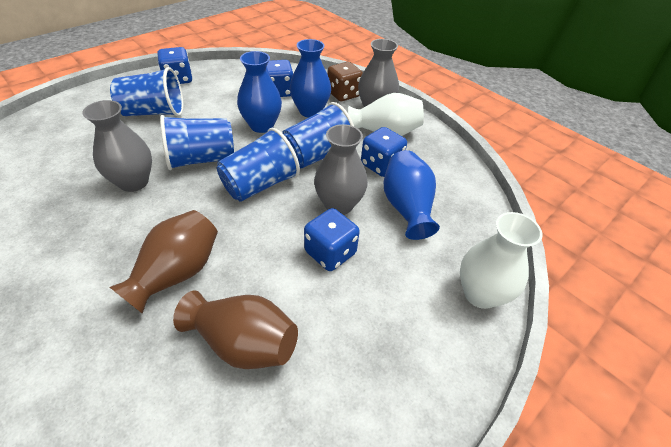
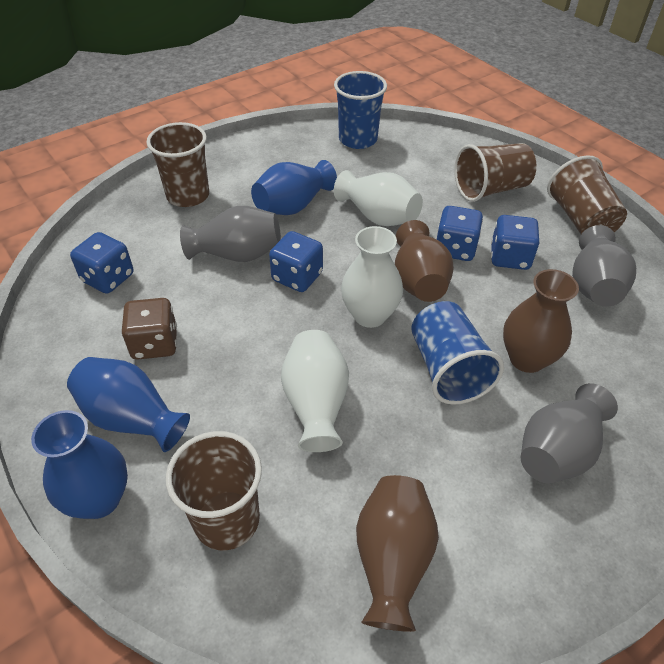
blue cup: 4 -> 2
brown cup: 0 -> 4
brown vase: 2 -> 3
white vase: 2 -> 3

